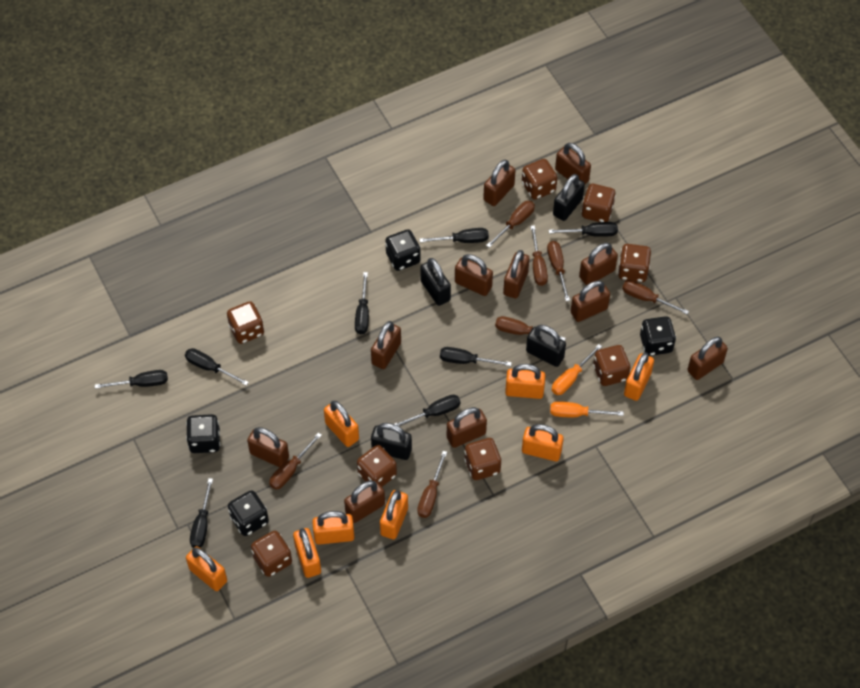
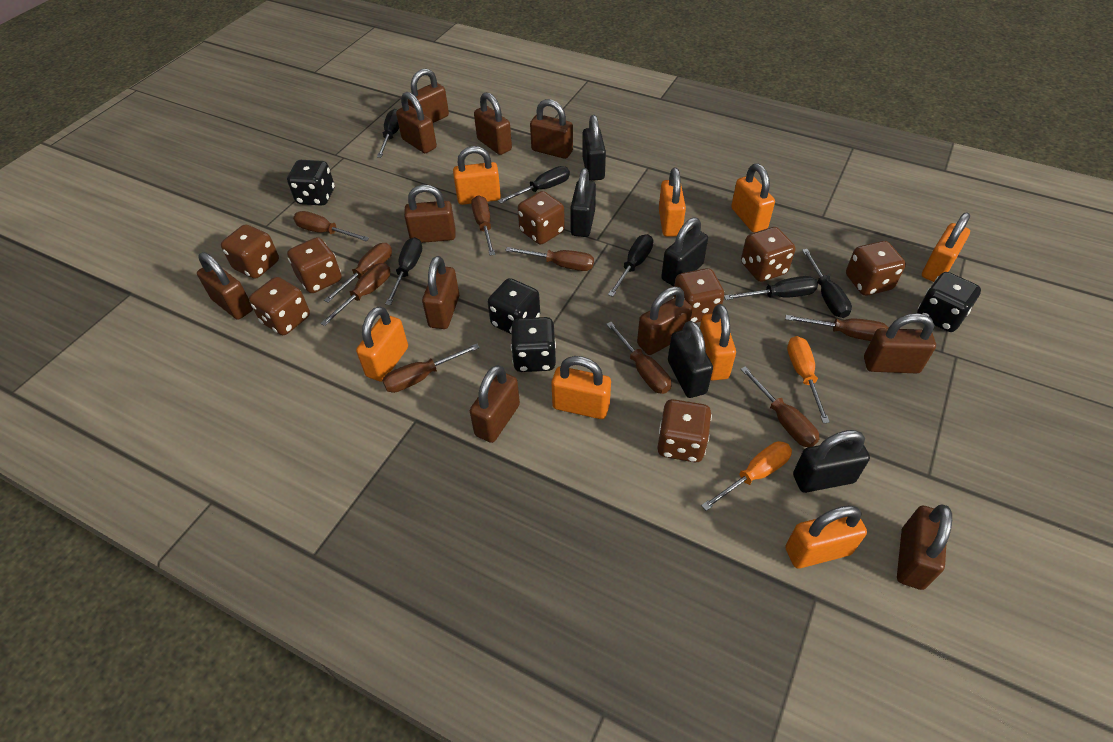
black padlock: 4 -> 5
black screwdriver: 8 -> 6
brown screwdriver: 7 -> 9

